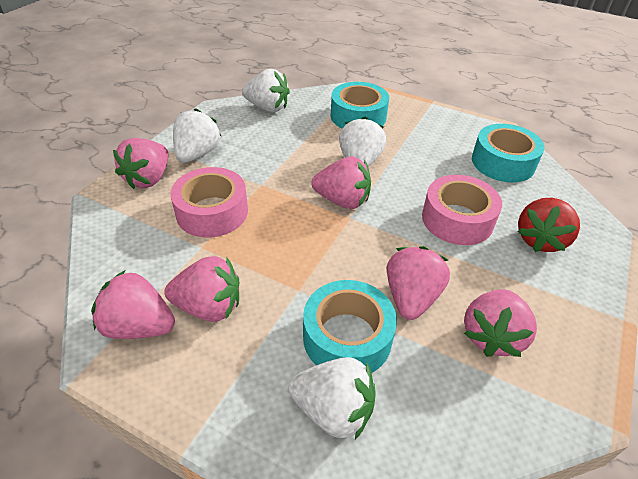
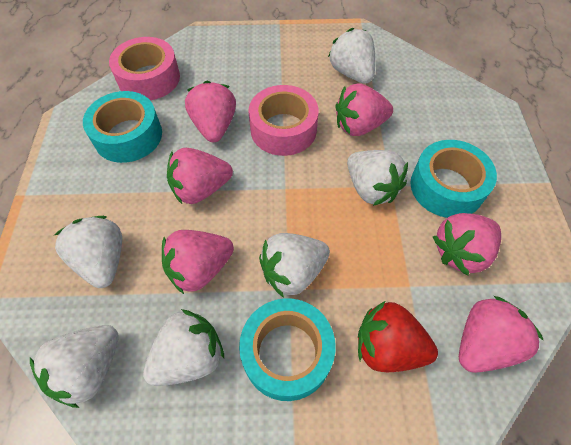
white strawberry: 4 -> 6

